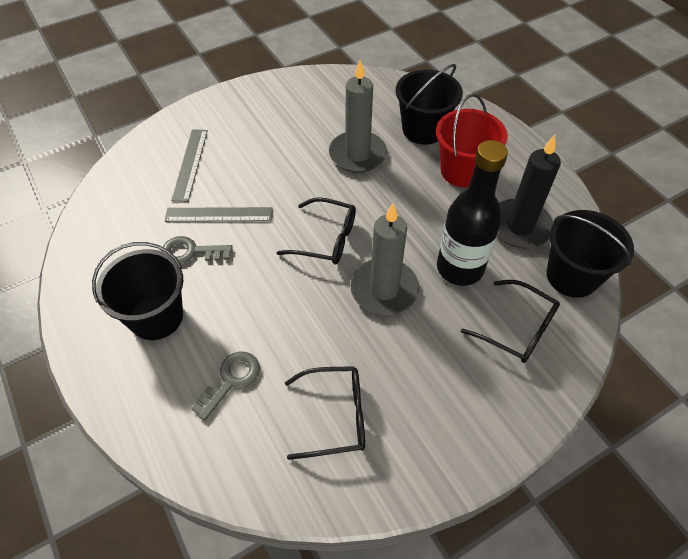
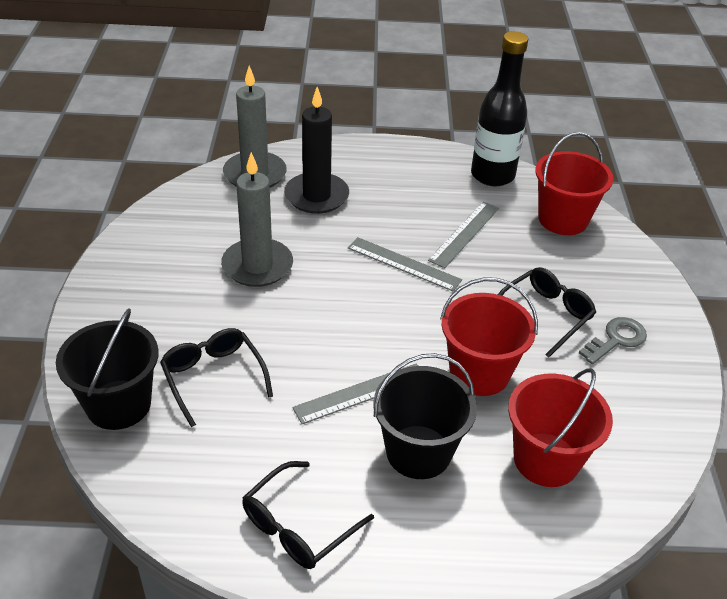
black bucket: 3 -> 2
grey key: 2 -> 1
grey ruler: 2 -> 3
red bucket: 1 -> 3

